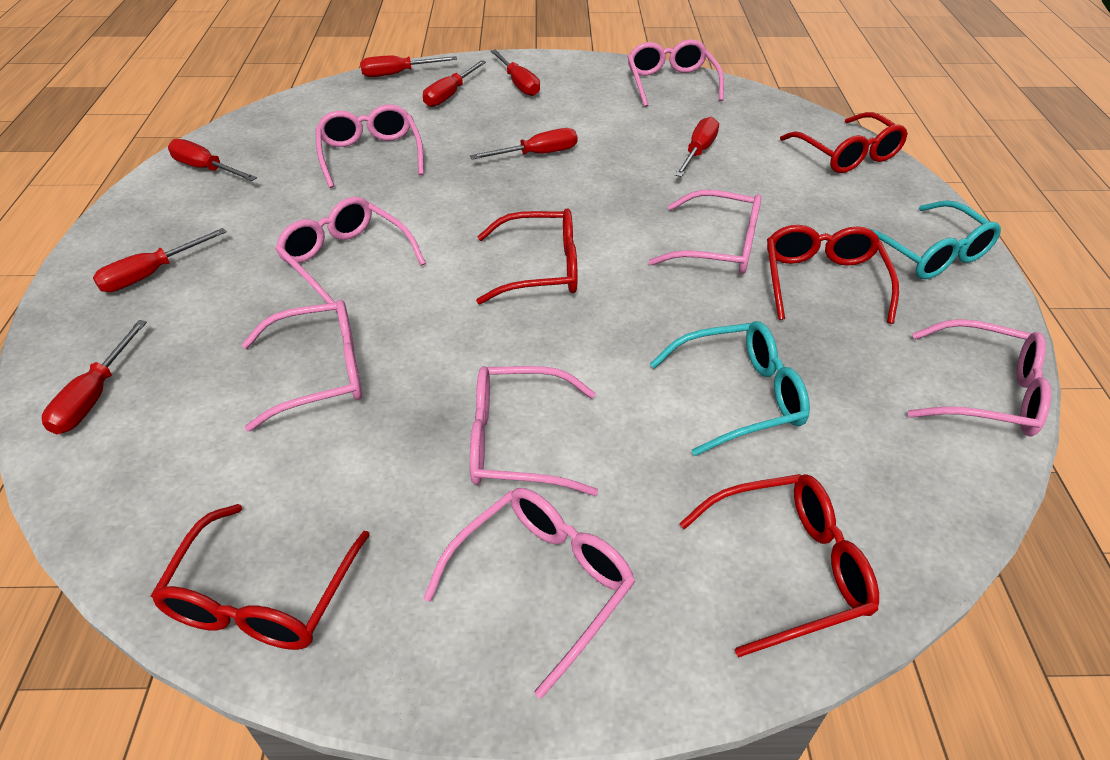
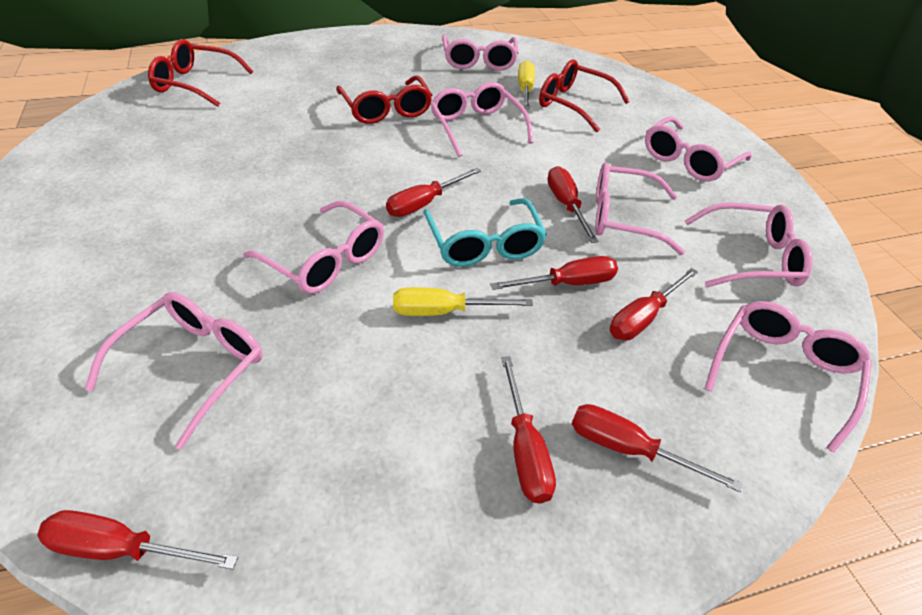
red glasses: 5 -> 3
red screwdriver: 8 -> 7
turquoise glasses: 2 -> 1
yellow screwdriver: 0 -> 2

